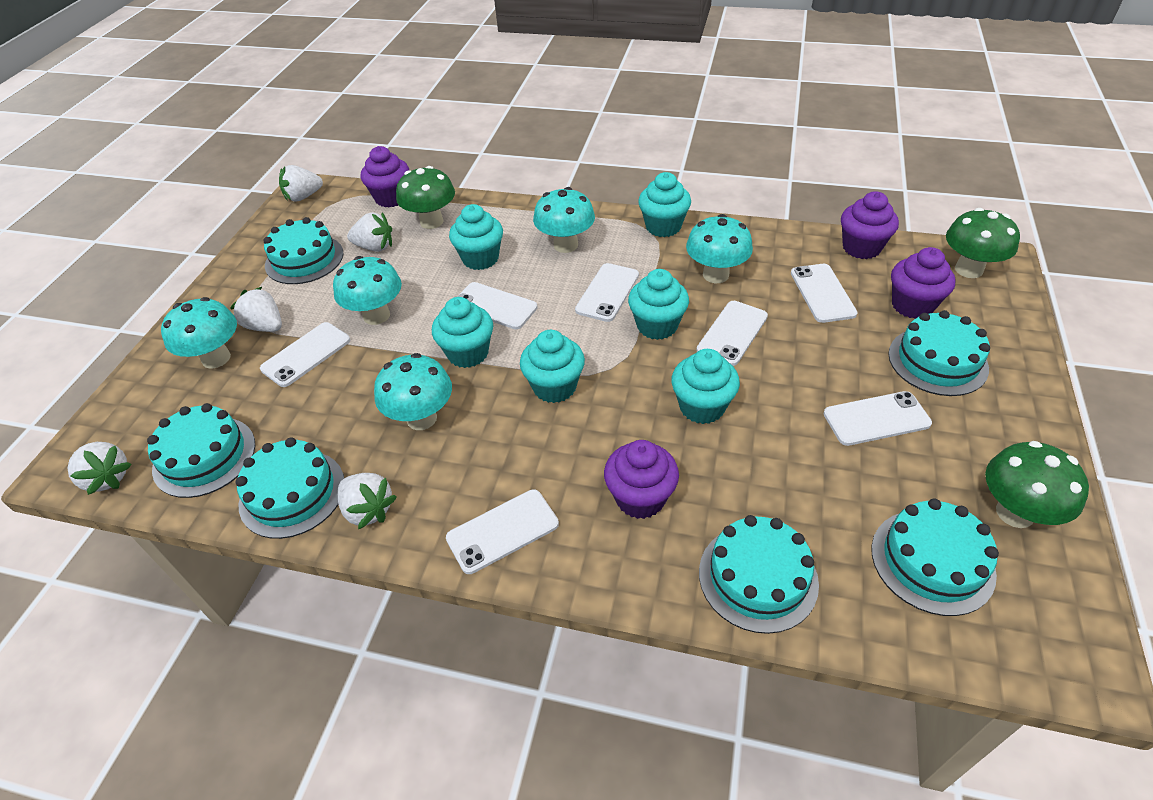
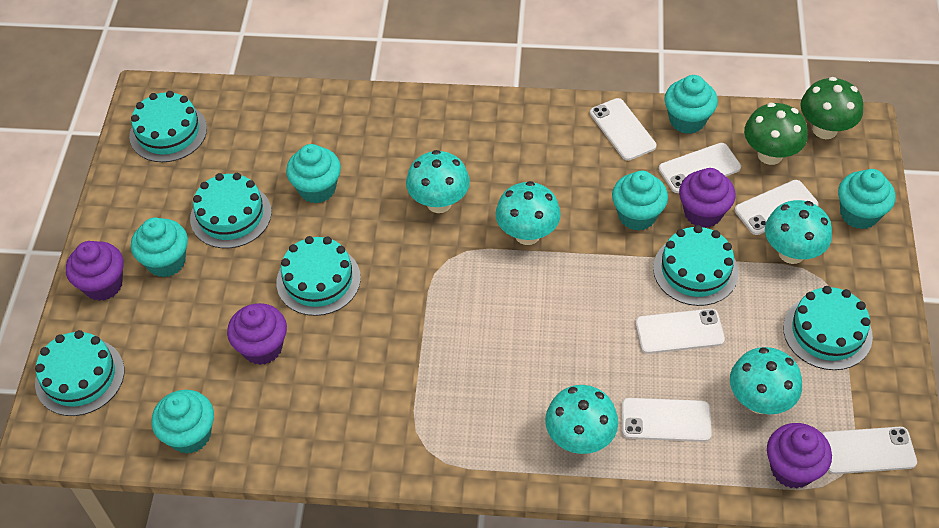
green mushroom: 3 -> 2
white phone: 7 -> 6
white strawberry: 5 -> 0

